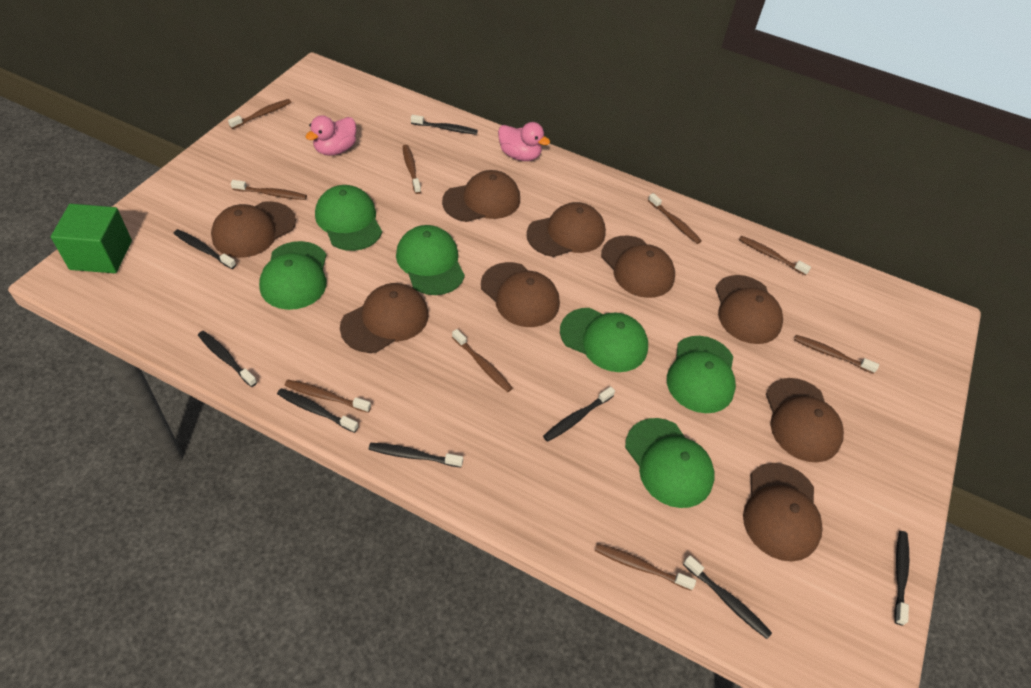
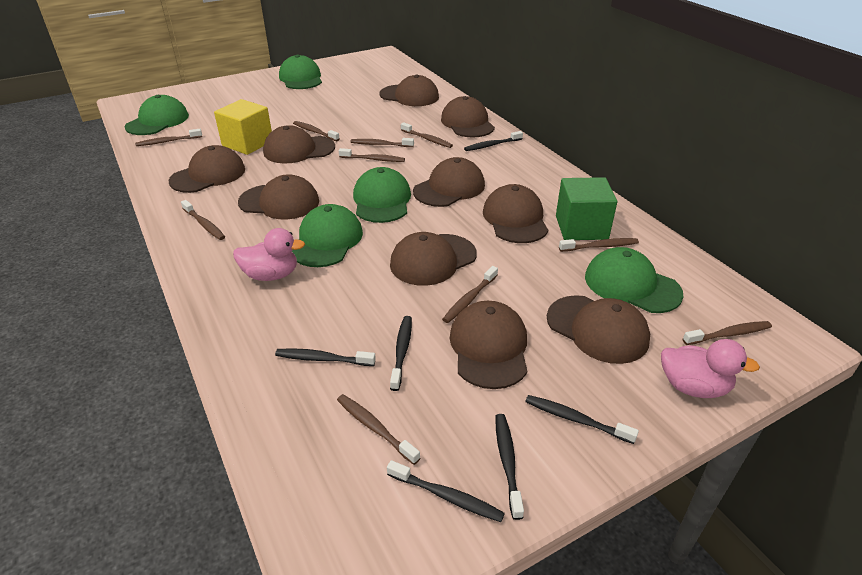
black toothbrush: 8 -> 6
brown cap: 9 -> 10
brown toothbrush: 9 -> 10
green cap: 6 -> 5
yellow cube: 0 -> 1

